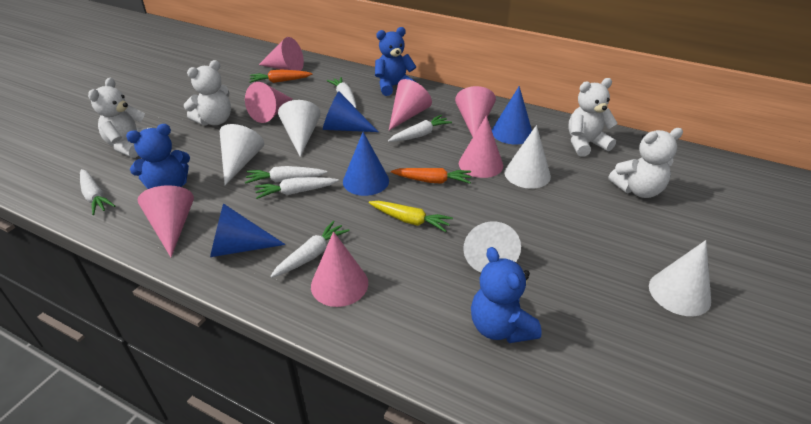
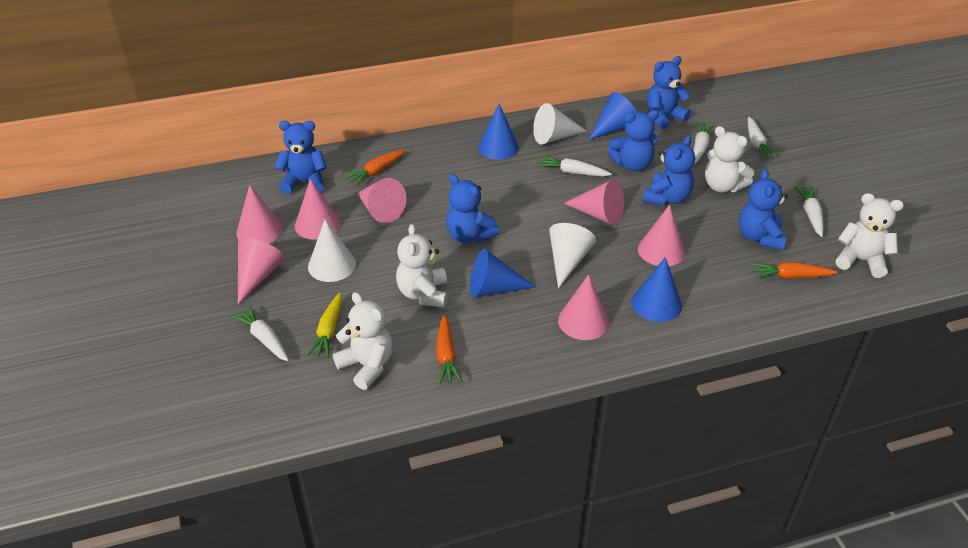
blue teddy bear: 3 -> 6
orange carrot: 2 -> 3
white carrot: 6 -> 5
white cone: 5 -> 3

